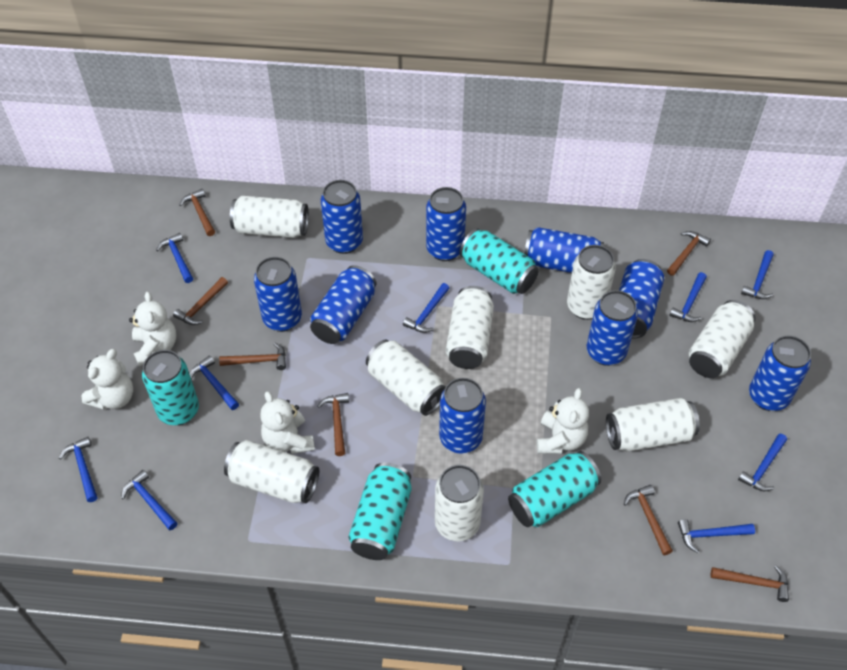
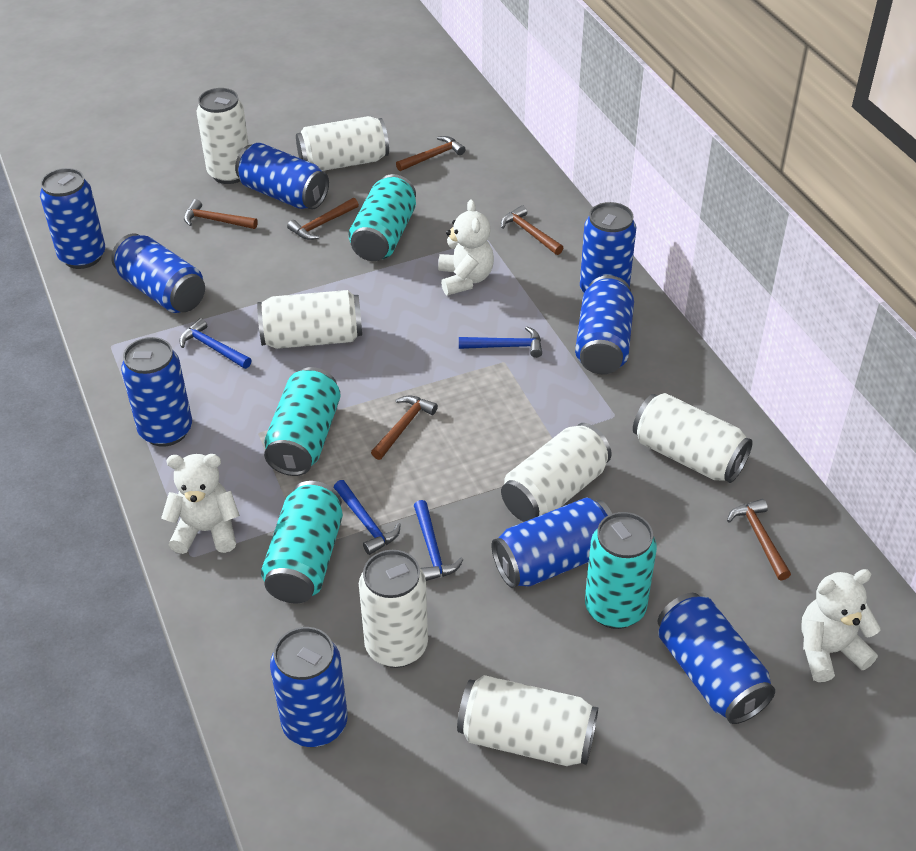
blue hammer: 9 -> 4
brown hammer: 7 -> 6
white can: 8 -> 7
white teddy bear: 4 -> 3

